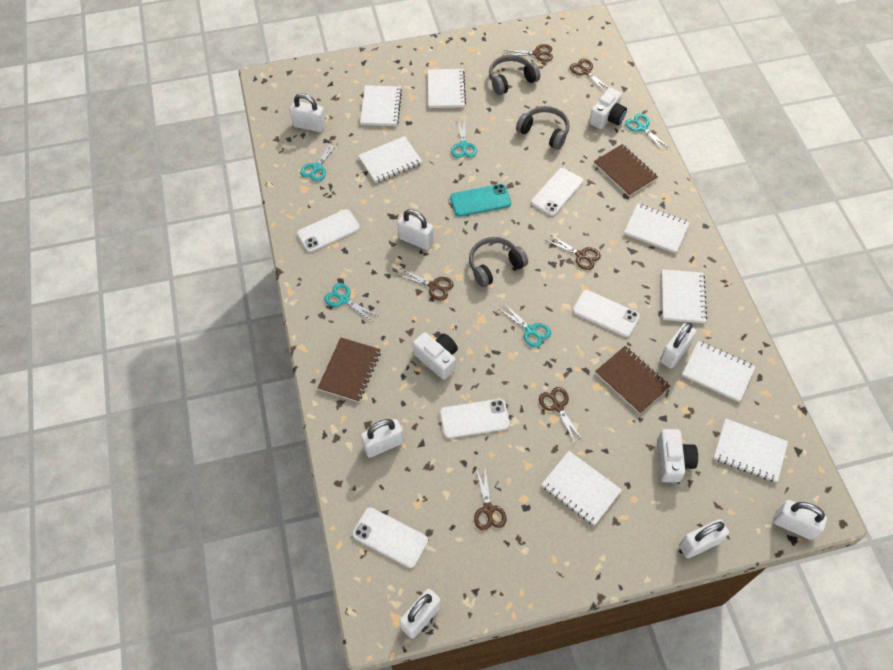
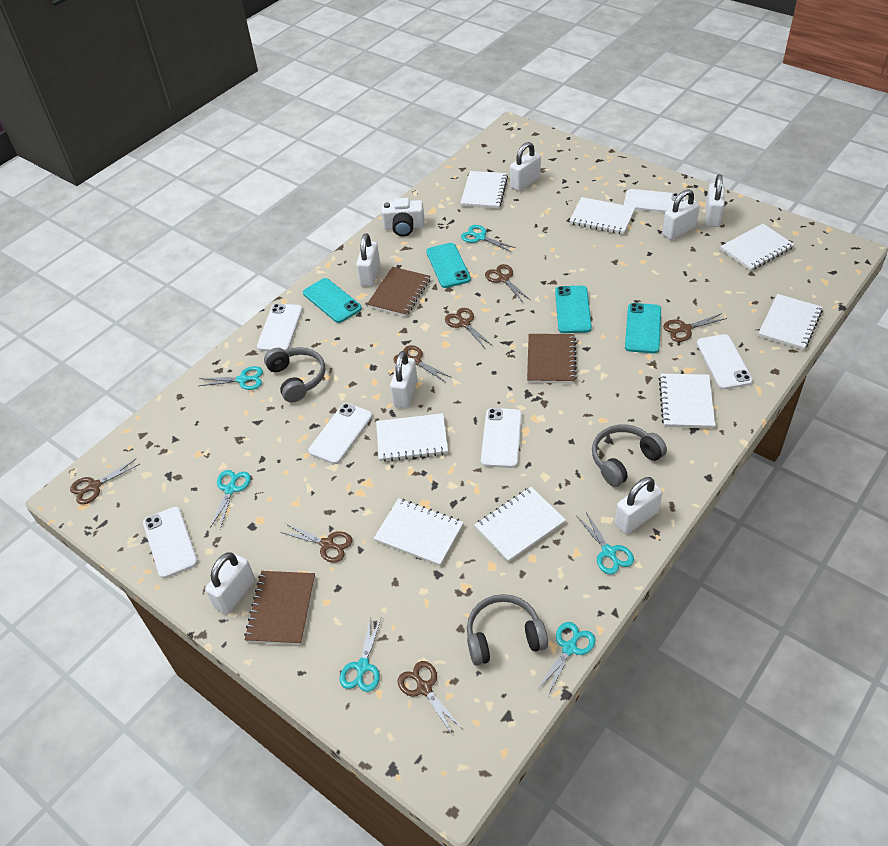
brown scissors: 6 -> 7
turquoise phone: 1 -> 4
turquoise scissors: 5 -> 6
white camera: 3 -> 1
white phone: 5 -> 6

